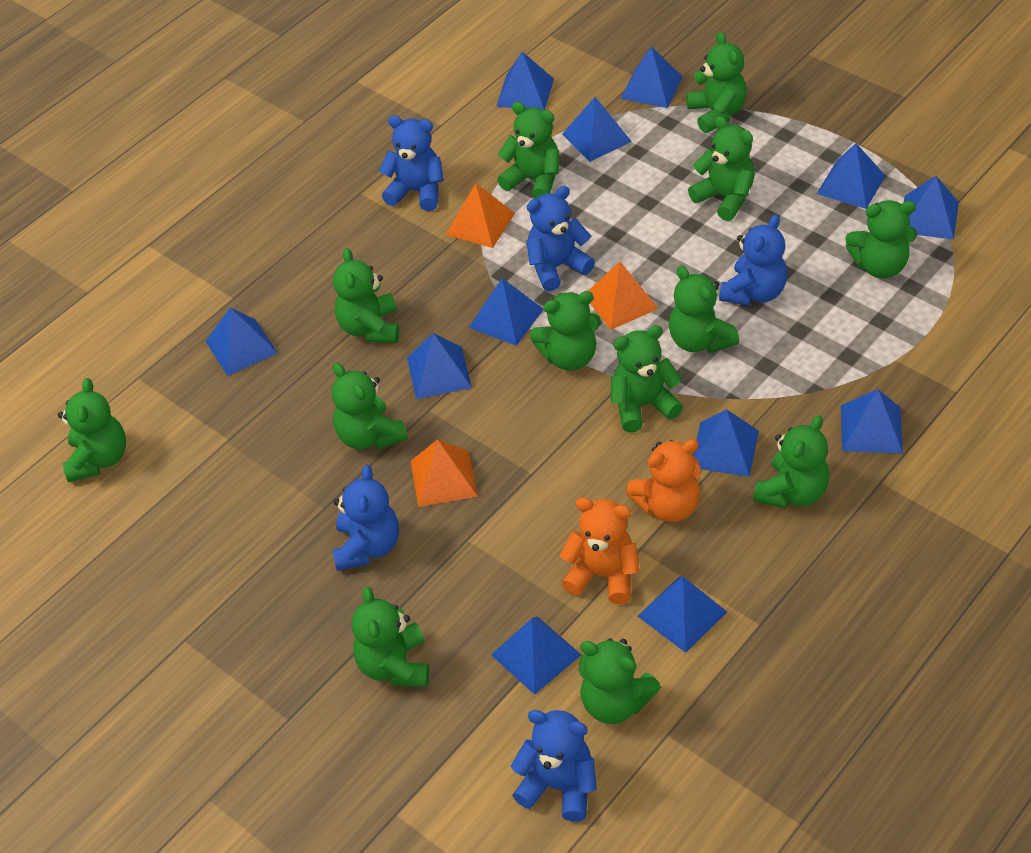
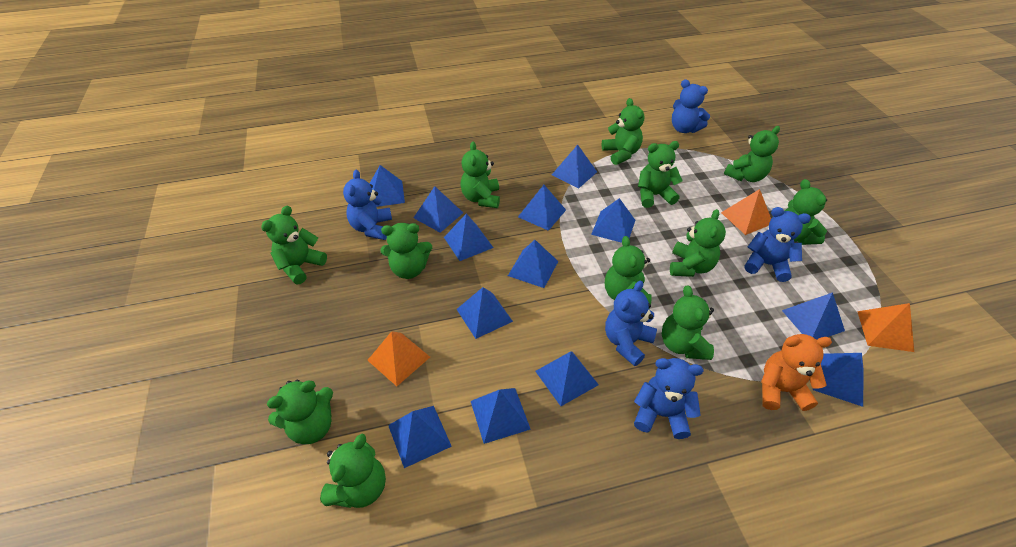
blue pyramid: 12 -> 13
green teddy bear: 13 -> 12
orange teddy bear: 2 -> 1

